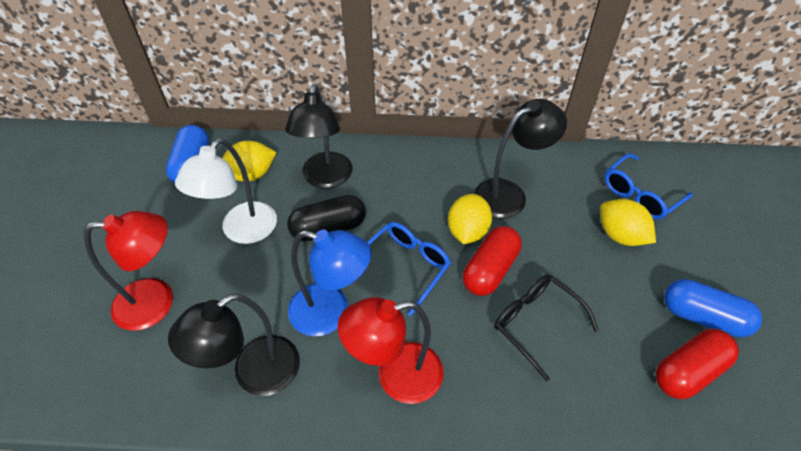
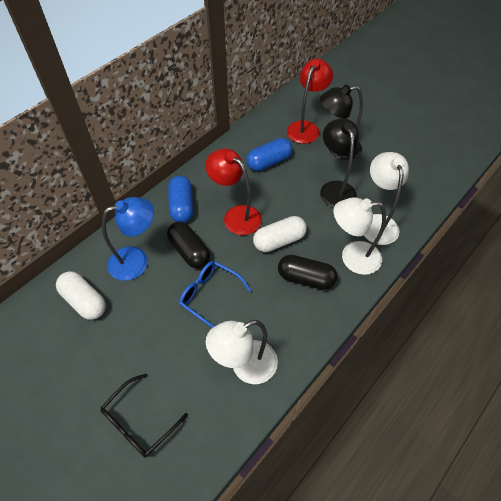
black capsule: 1 -> 2
black lamp: 3 -> 2
blue glasses: 2 -> 1
red capsule: 2 -> 0
white capsule: 0 -> 2
white lamp: 1 -> 3
yellow lemon: 3 -> 0

